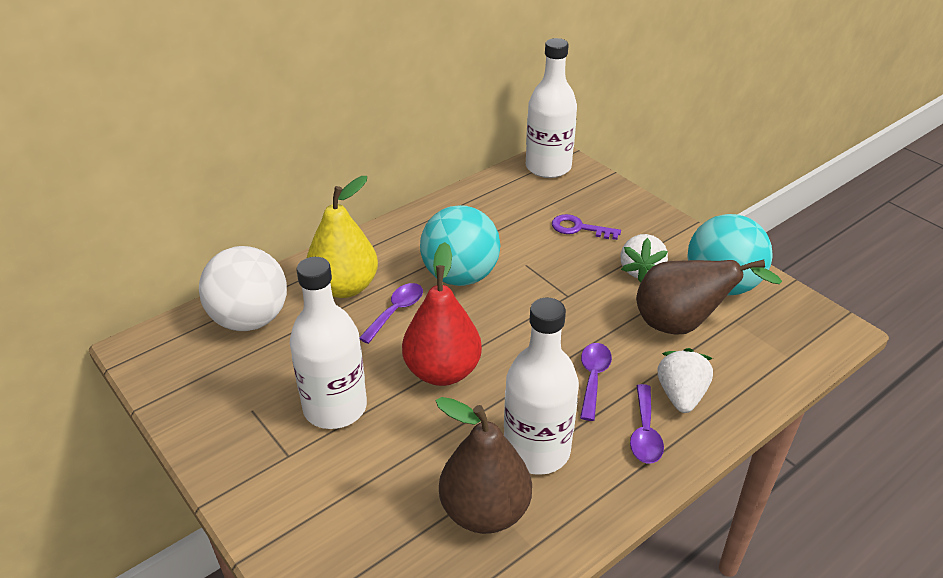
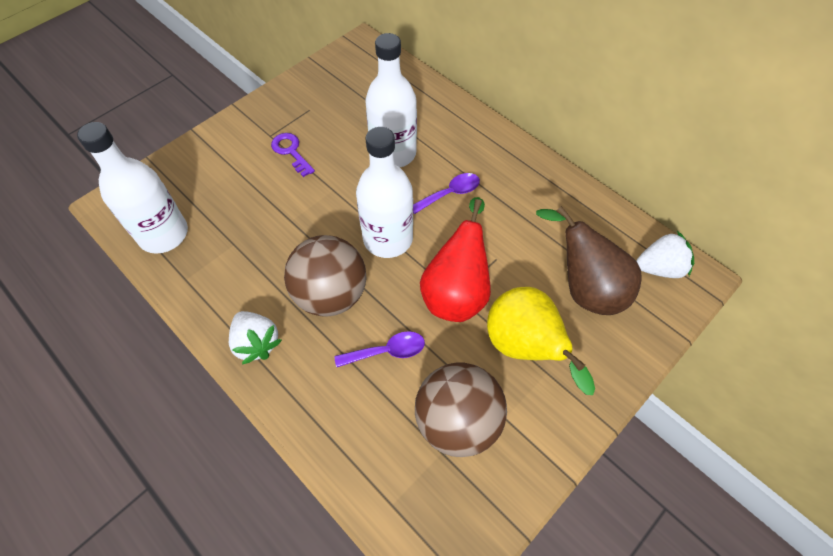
brown ball: 0 -> 2
brown pear: 2 -> 1
purple spoon: 3 -> 2
turquoise ball: 2 -> 0
white ball: 1 -> 0

